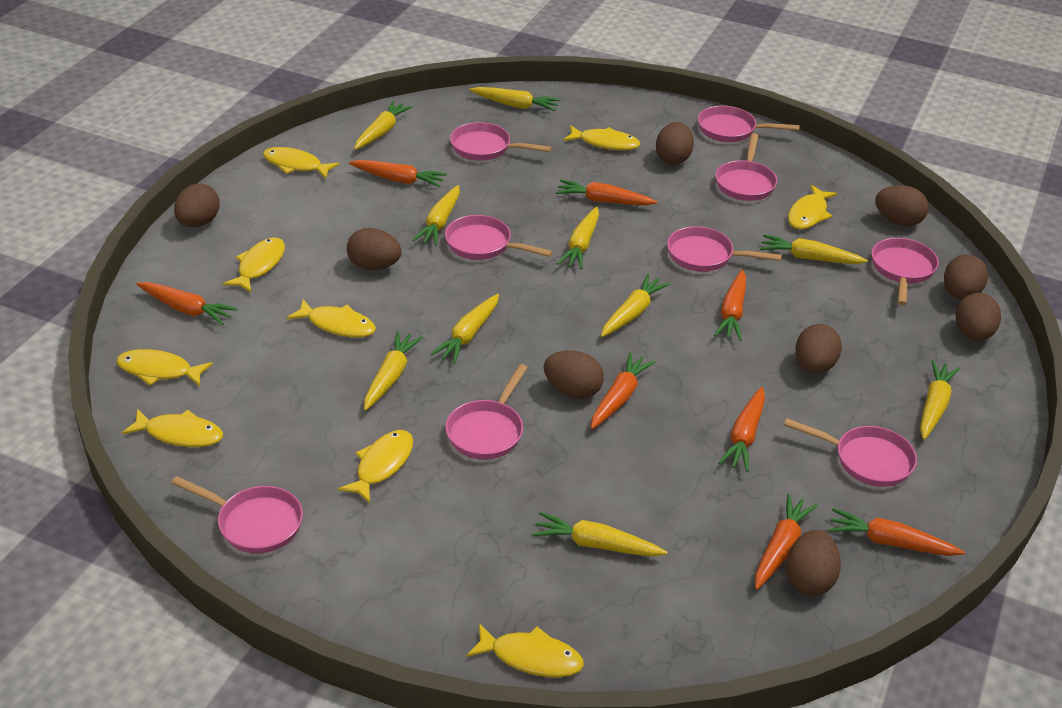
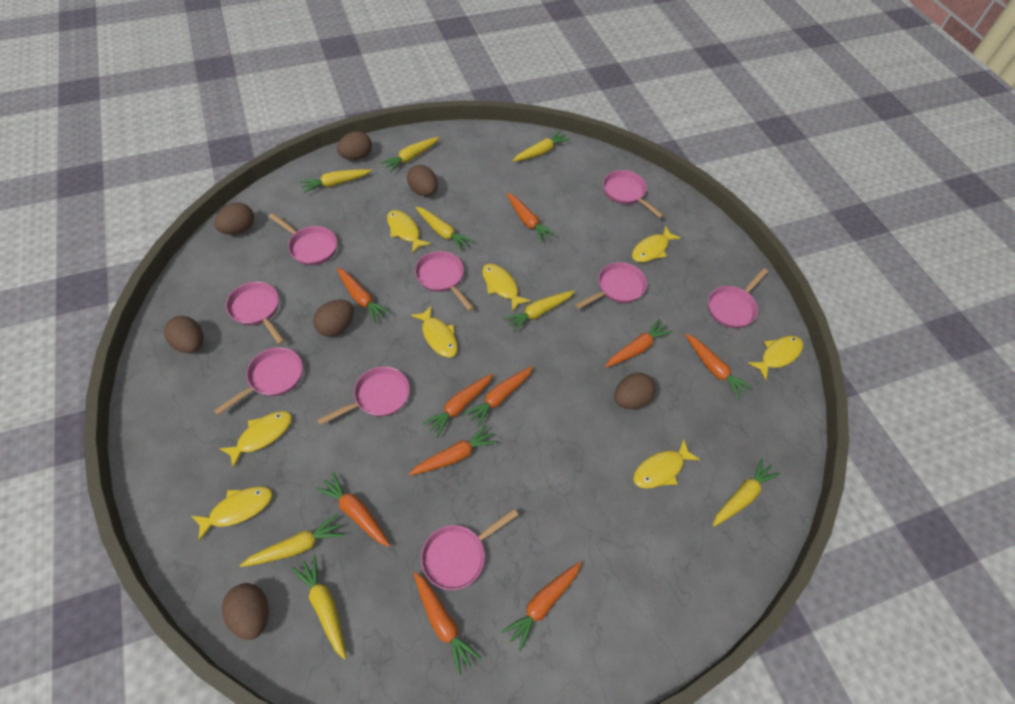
brown egg: 9 -> 7
orange carrot: 8 -> 10
yellow carrot: 10 -> 8
yellow fish: 9 -> 8

